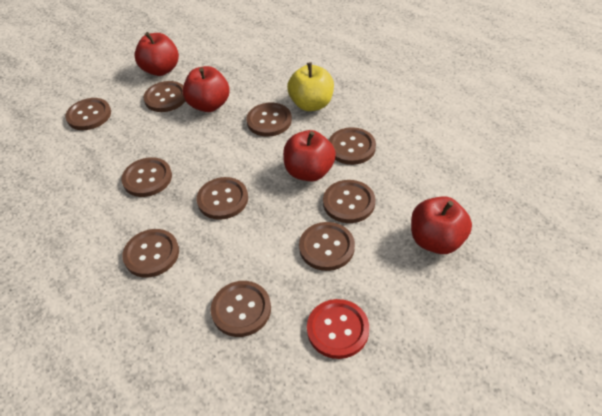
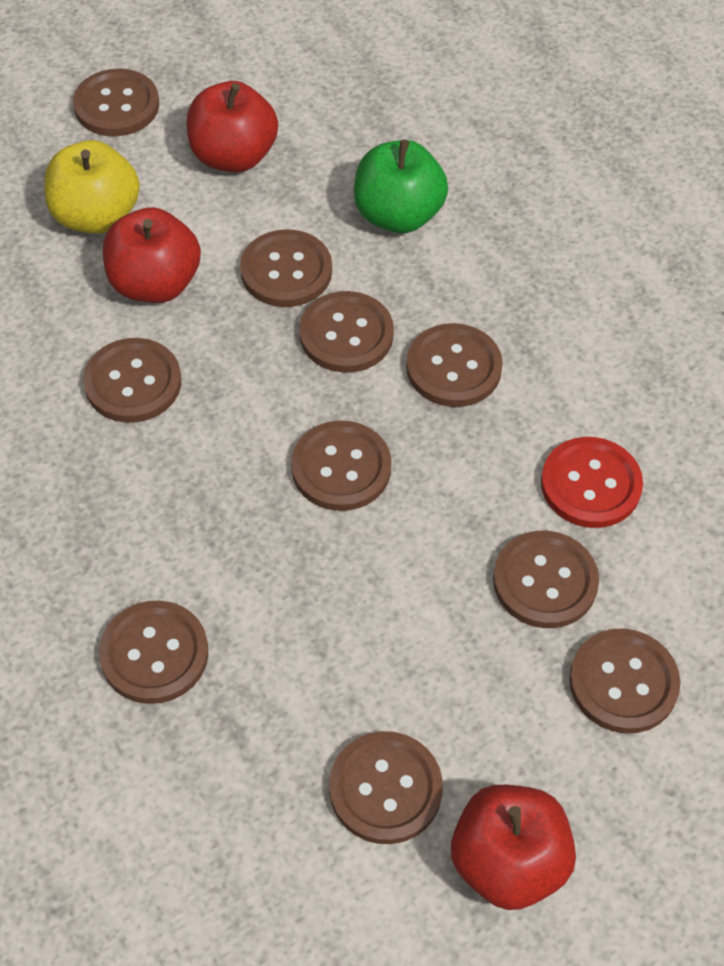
green apple: 0 -> 1
red apple: 4 -> 3

